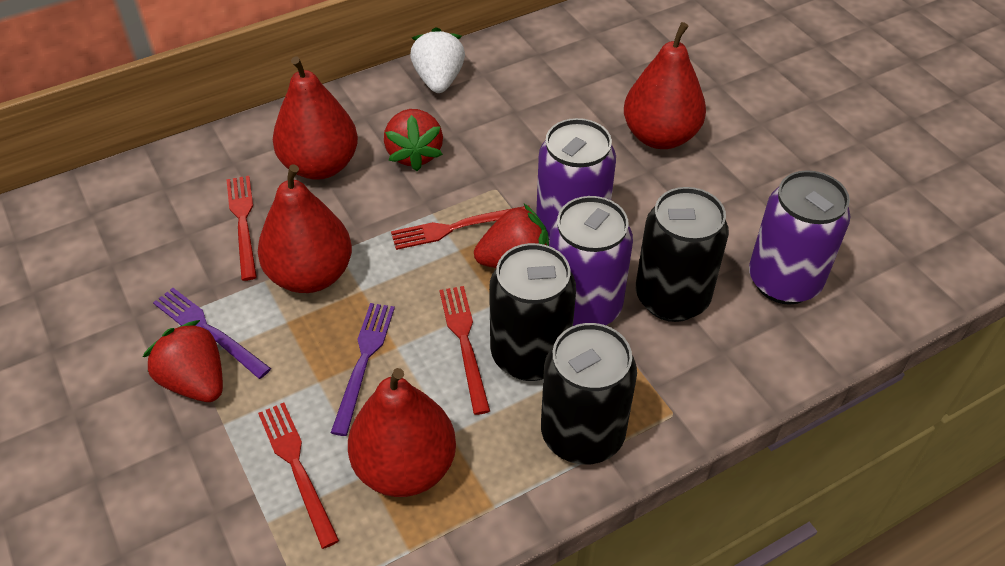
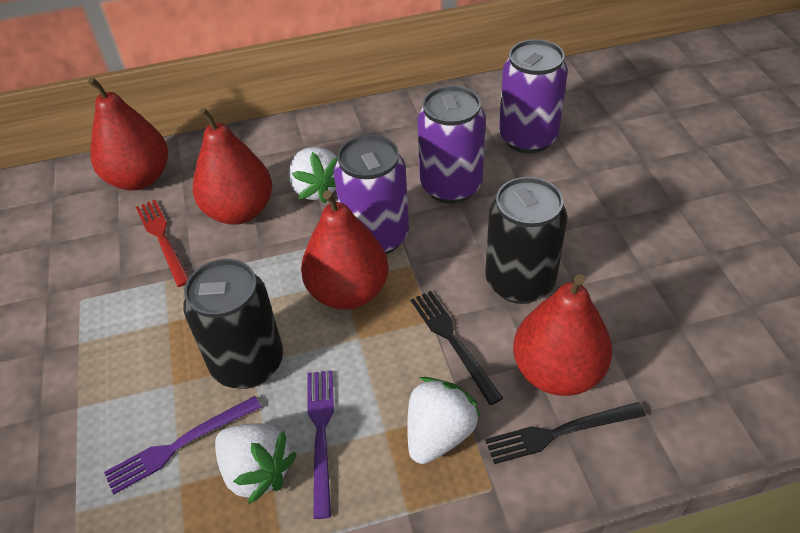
black can: 3 -> 2
black fork: 0 -> 2
red fork: 4 -> 1
red strawberry: 3 -> 0
white strawberry: 1 -> 3

